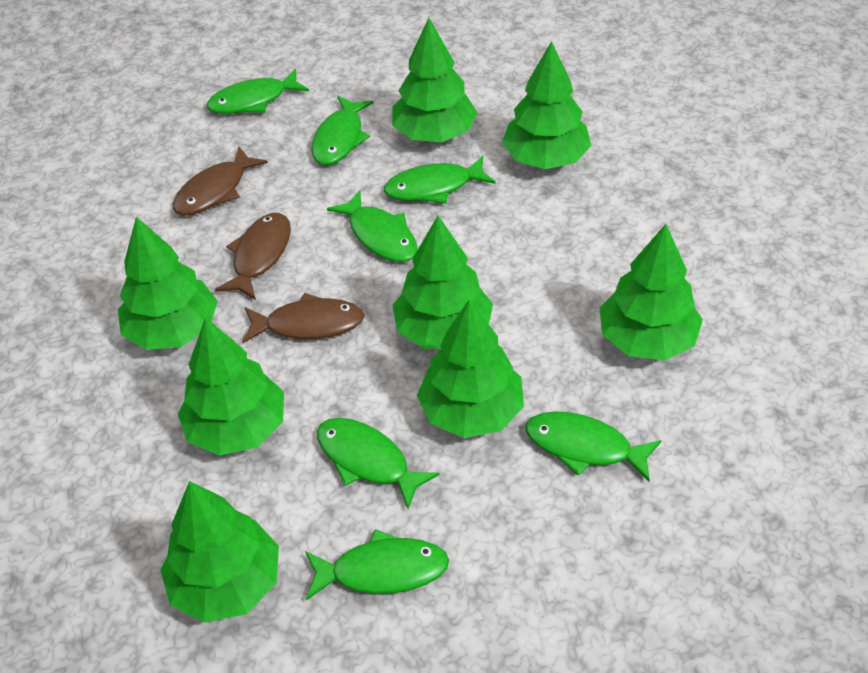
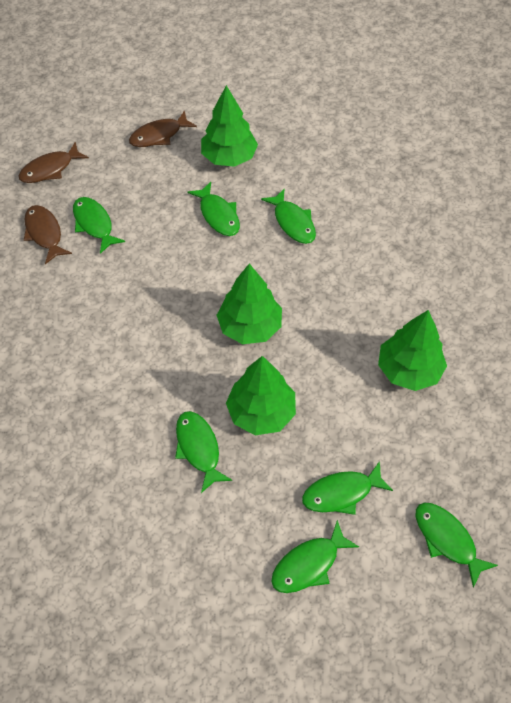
green tree: 8 -> 4

